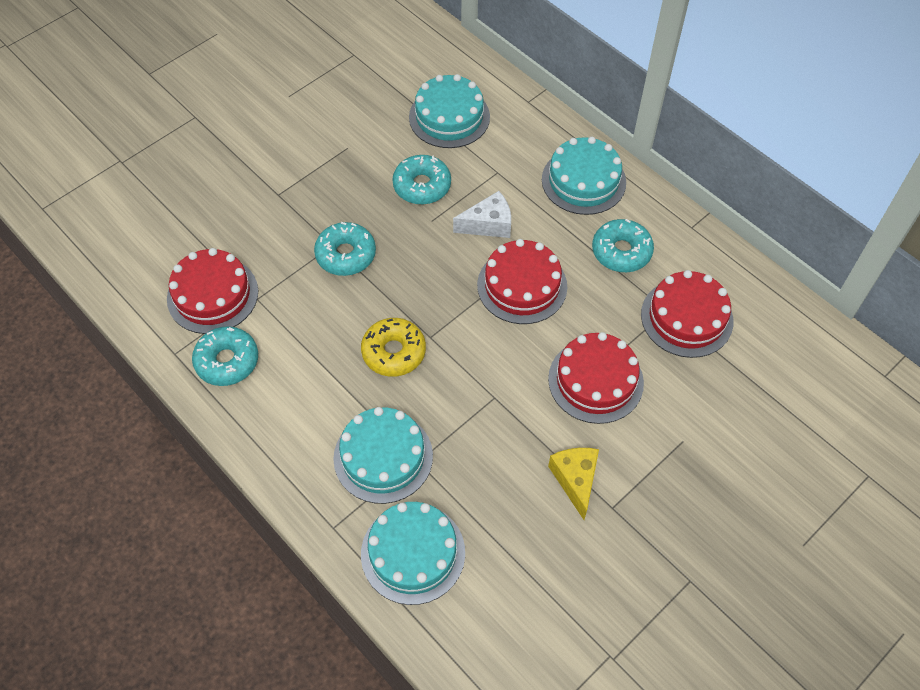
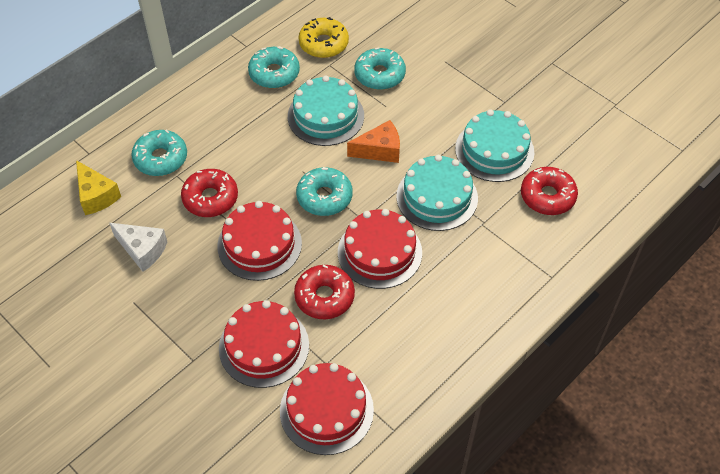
orange cheese: 0 -> 1
red donut: 0 -> 3
turquoise cake: 4 -> 3

